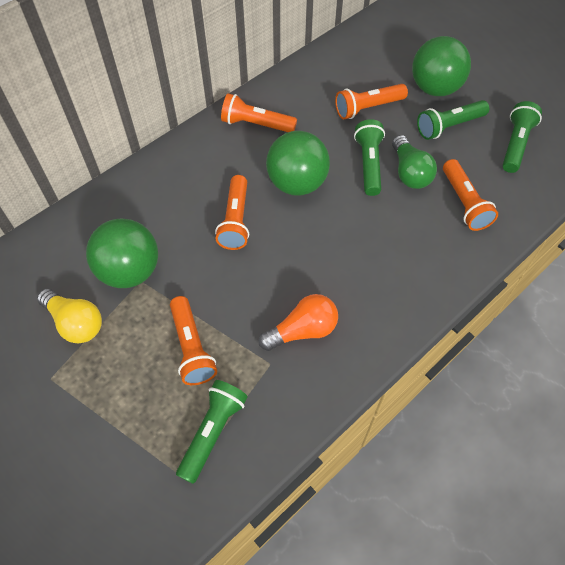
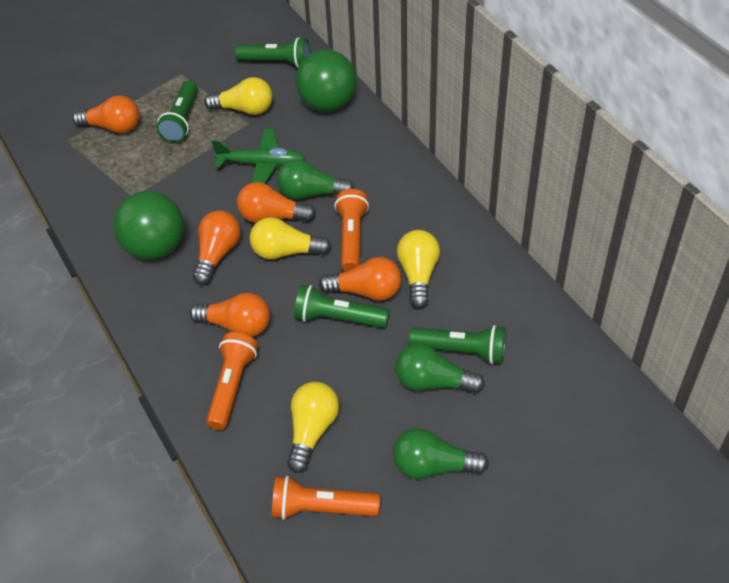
green ball: 3 -> 2
green light bulb: 1 -> 3
green plane: 0 -> 1
orange flashlight: 5 -> 3
orange light bulb: 1 -> 5
yellow light bulb: 1 -> 4

